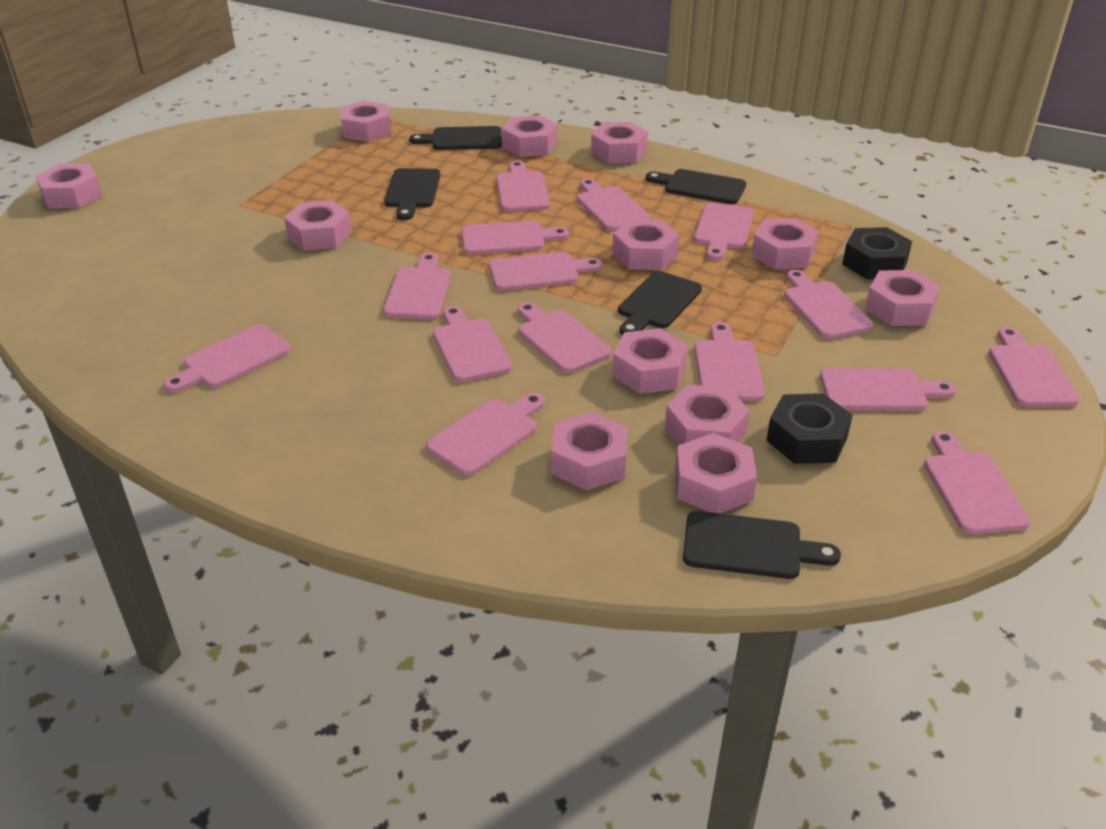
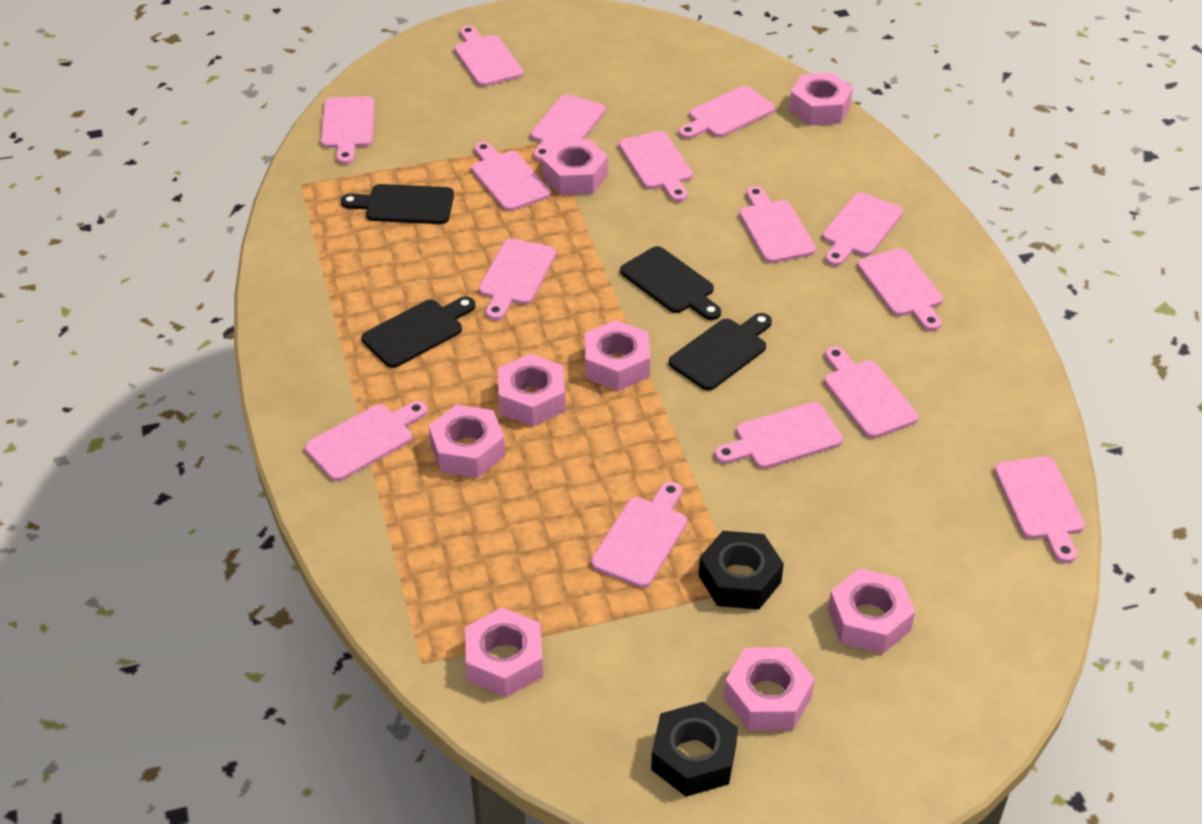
black cutting board: 5 -> 4
pink nut: 12 -> 8

